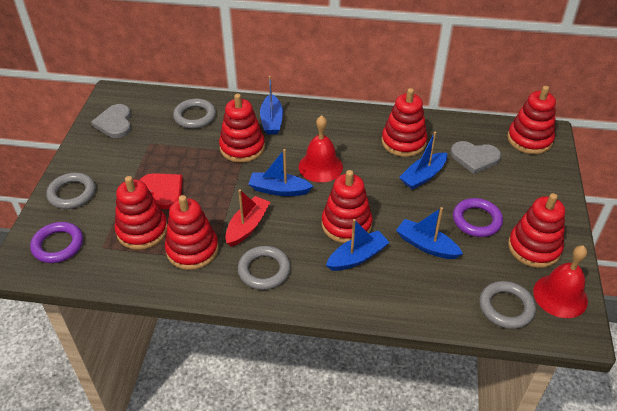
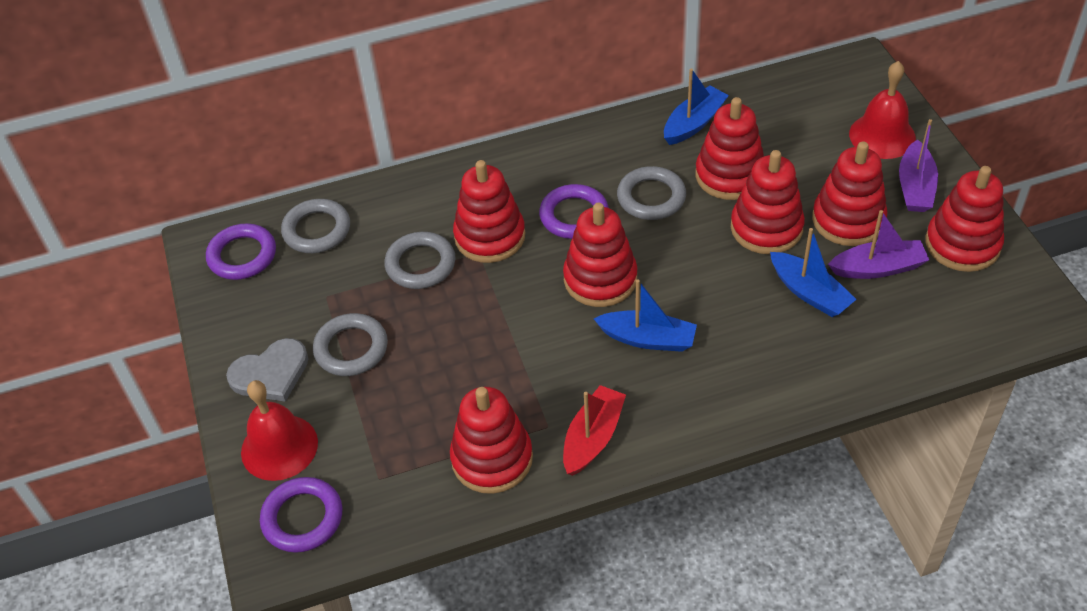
blue boat: 5 -> 3
grey heart: 2 -> 1
purple boat: 0 -> 2
purple ring: 2 -> 3
red heart: 1 -> 0

